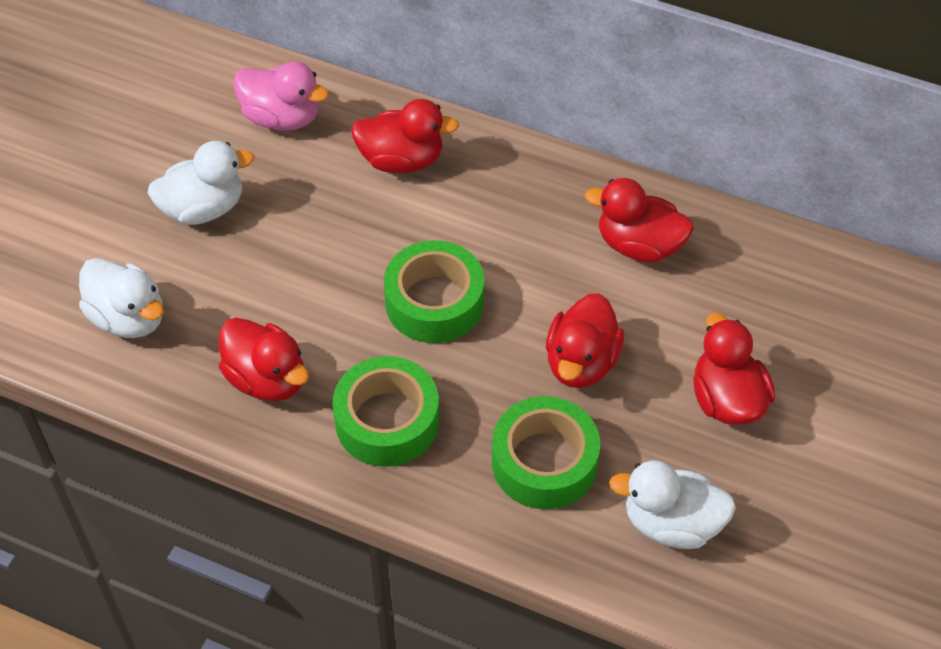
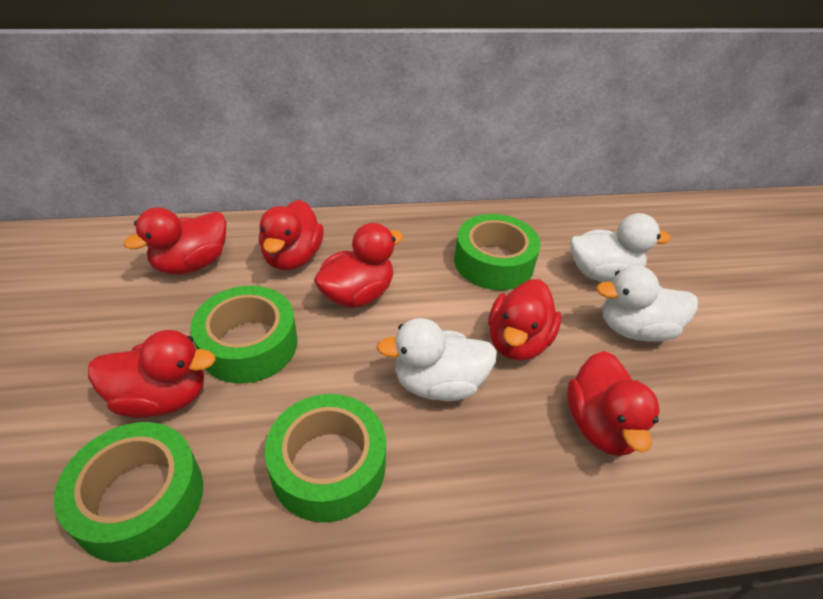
green tape: 3 -> 4
pink duck: 1 -> 0
red duck: 5 -> 6

